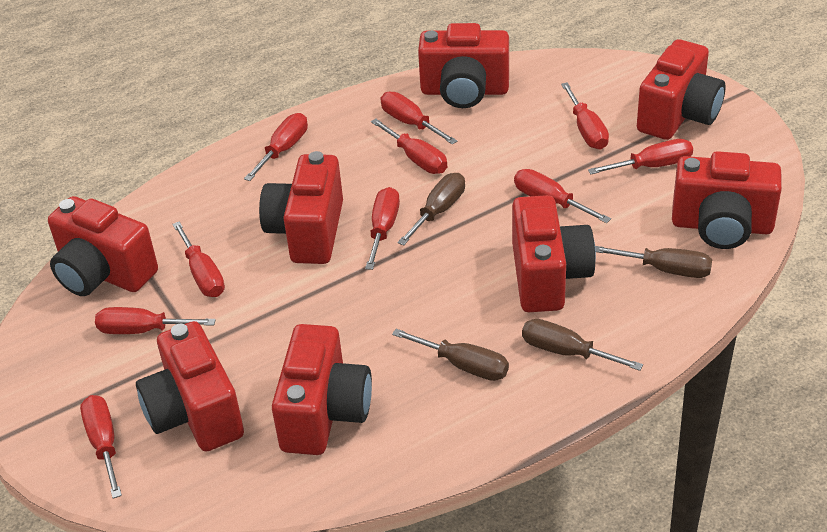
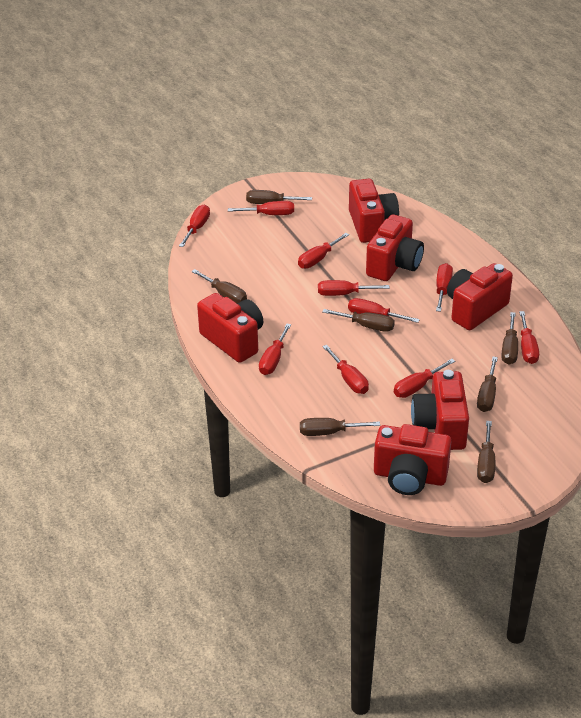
brown screwdriver: 4 -> 7
red camera: 8 -> 6

